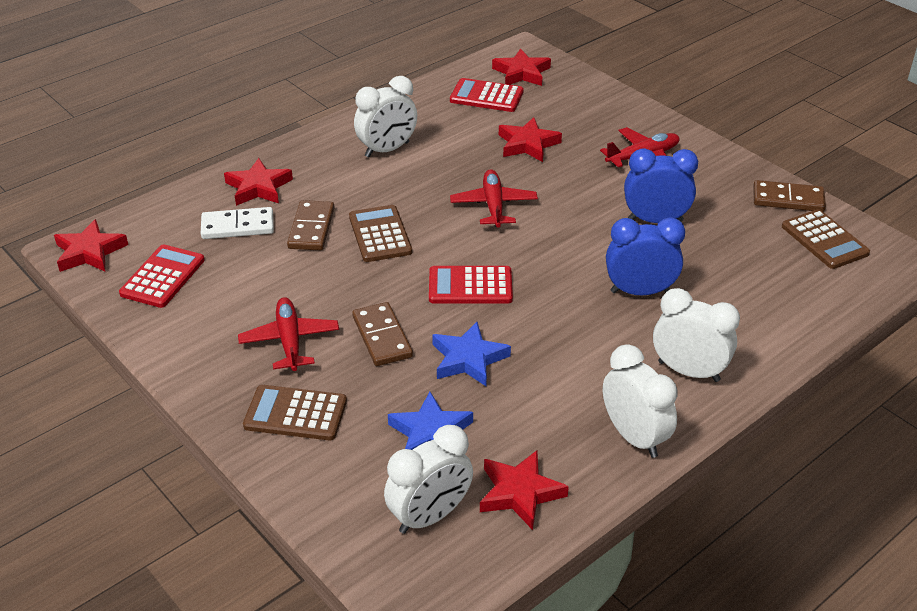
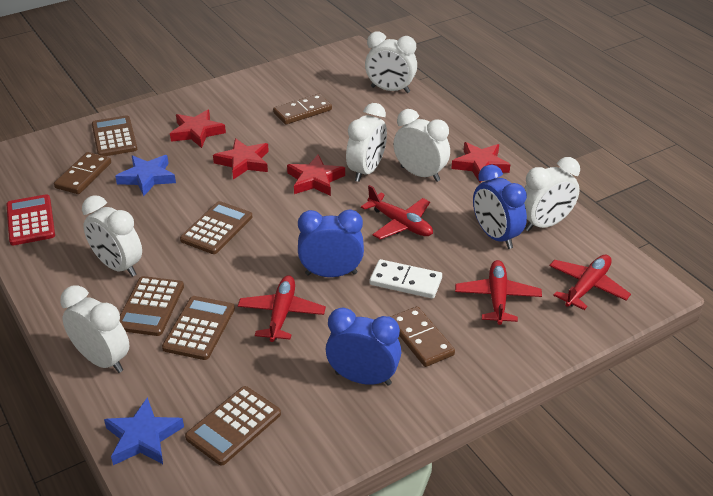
blue clock: 2 -> 3
brown calculator: 3 -> 5
red calculator: 3 -> 1
red plane: 3 -> 4
red star: 5 -> 4
white clock: 4 -> 6

